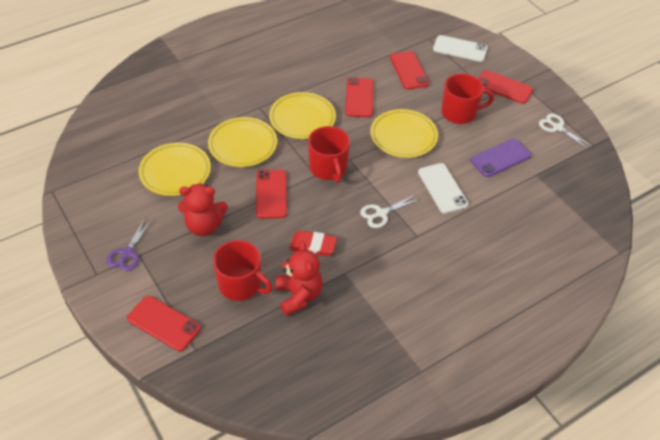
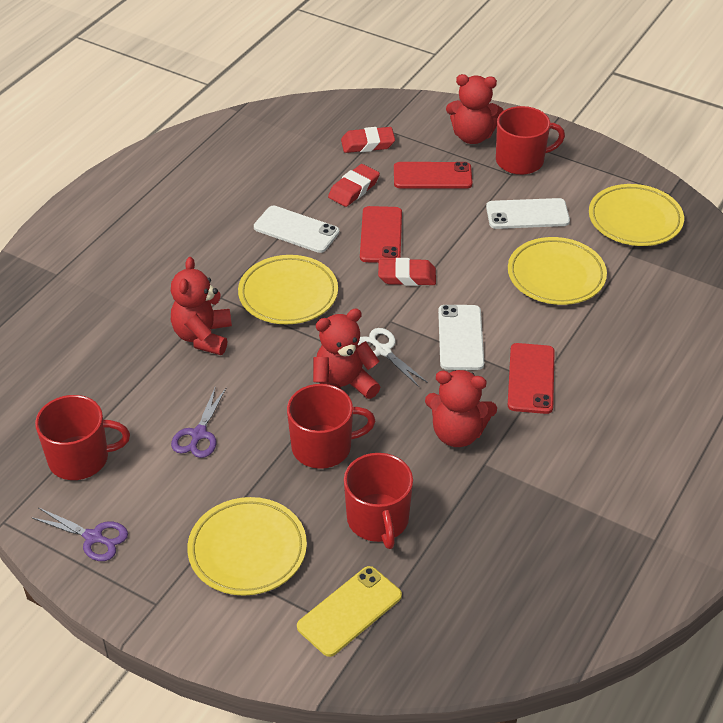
purple phone: 1 -> 0
purple scissors: 1 -> 2
red eraser: 1 -> 3
red mug: 3 -> 4
red phone: 5 -> 3
red teddy bear: 2 -> 4
white phone: 2 -> 3
white scissors: 2 -> 1
yellow phone: 0 -> 1

